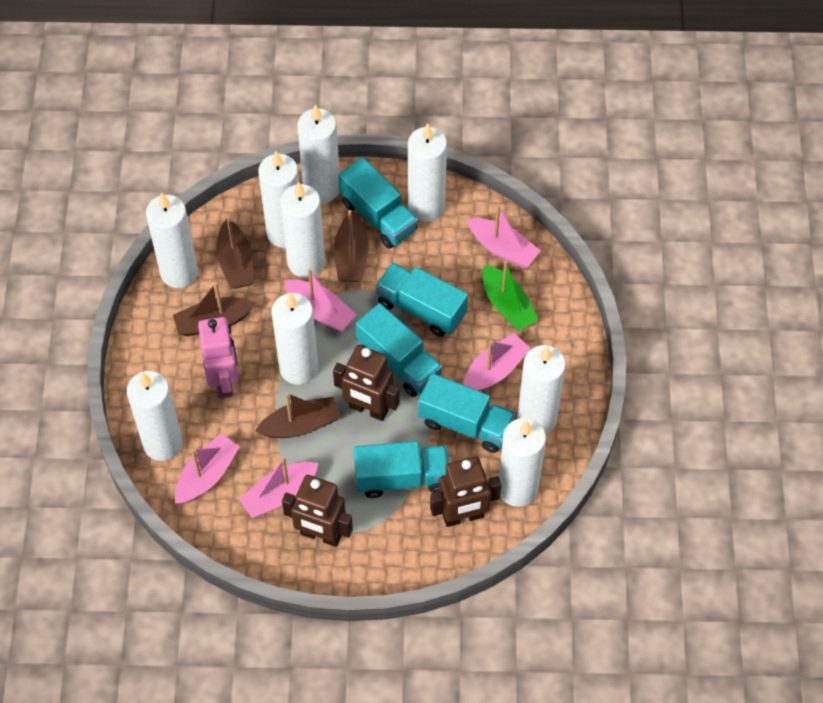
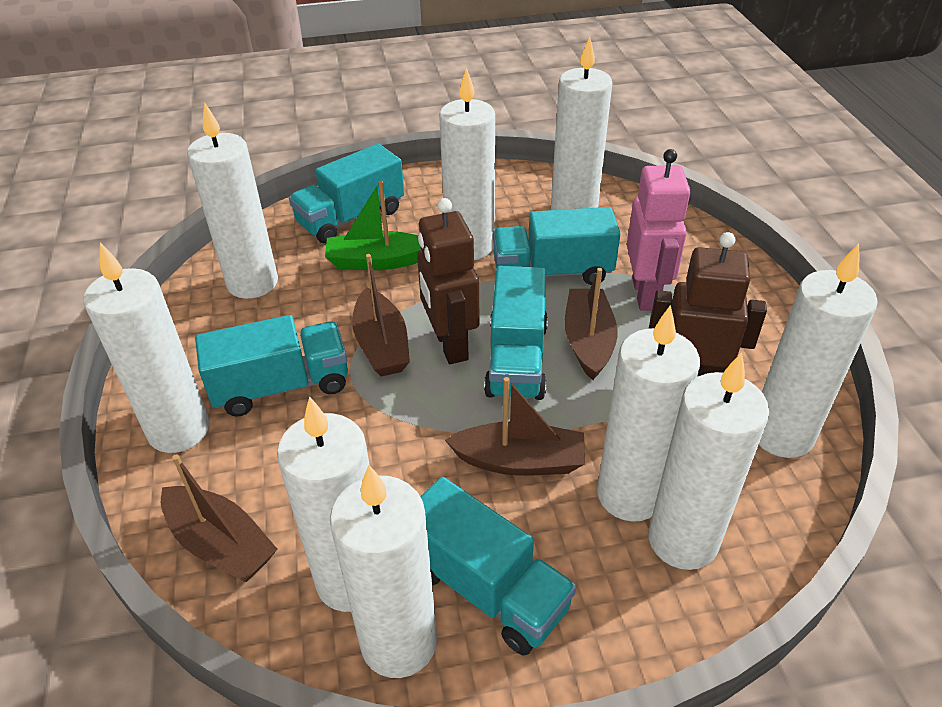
brown robot: 3 -> 2
pink boat: 5 -> 0

